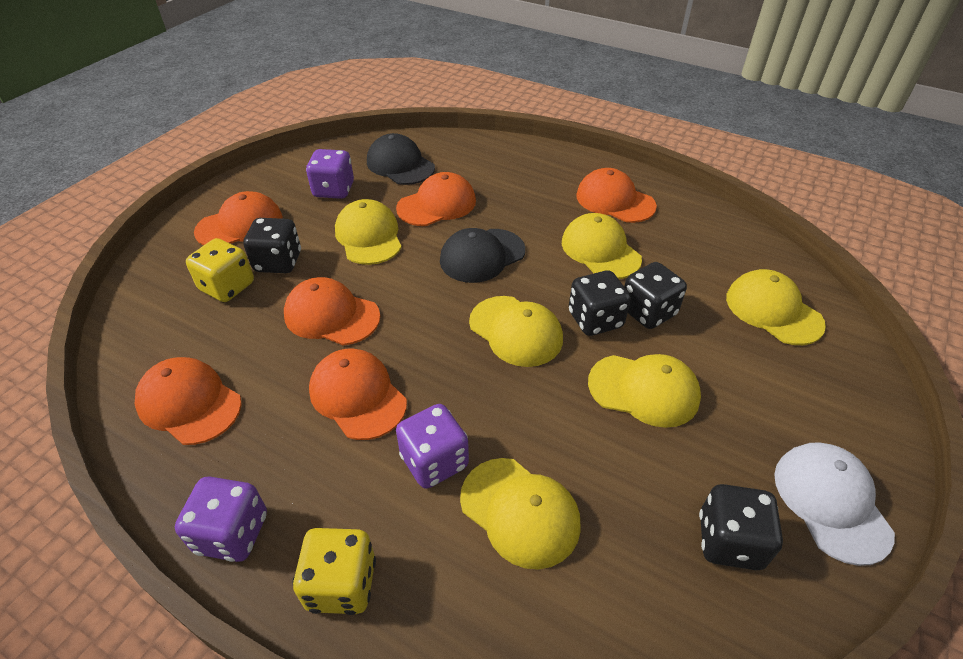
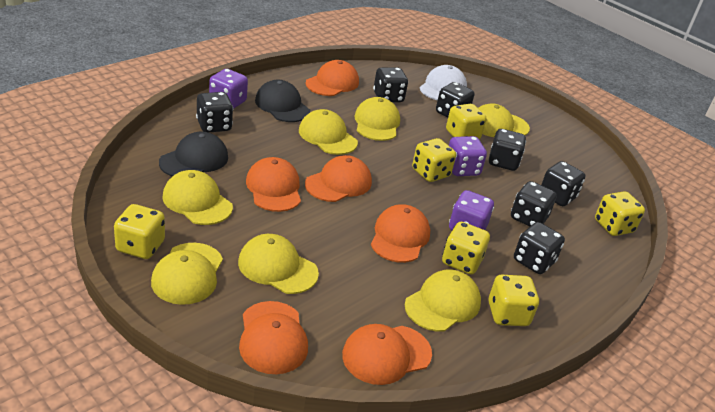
black dice: 4 -> 7
yellow cap: 6 -> 7
yellow dice: 2 -> 6

